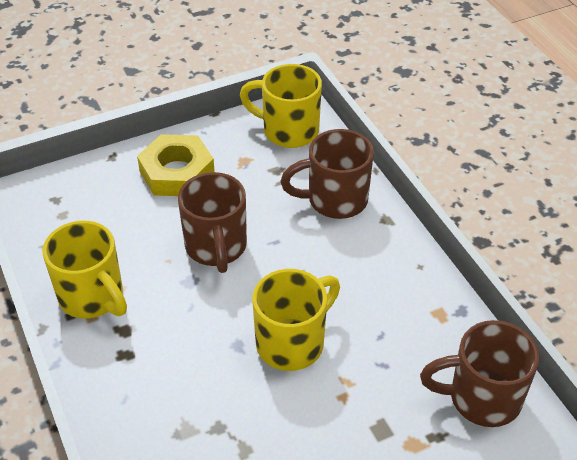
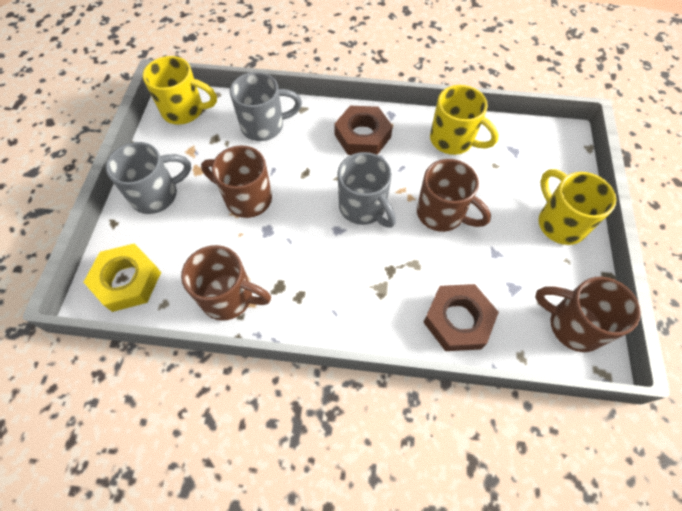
brown mug: 3 -> 4
brown nut: 0 -> 2
grey mug: 0 -> 3

